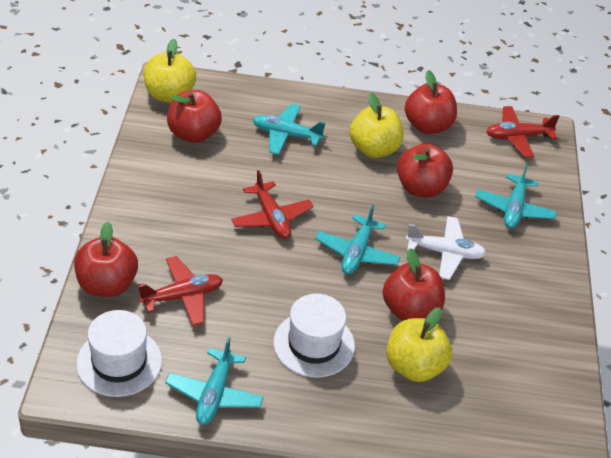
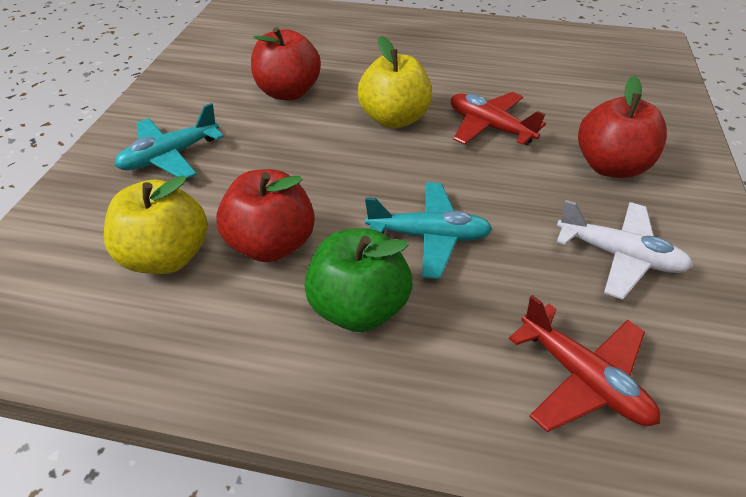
green apple: 0 -> 1
red apple: 5 -> 3
red plane: 3 -> 2
turquoise plane: 4 -> 2
white hat: 2 -> 0
yellow apple: 3 -> 2

